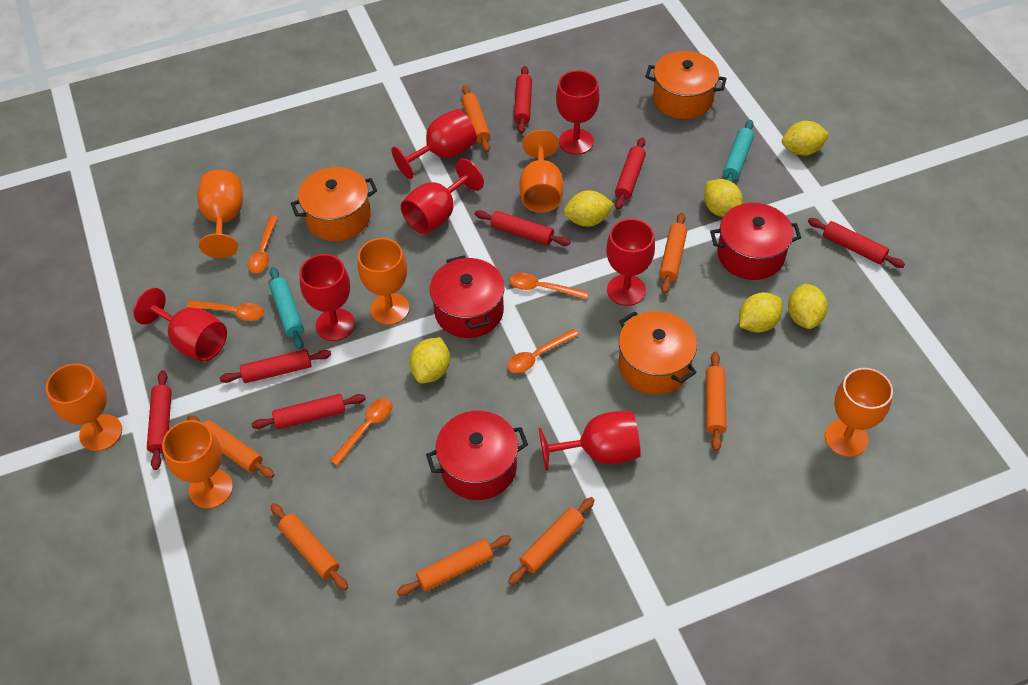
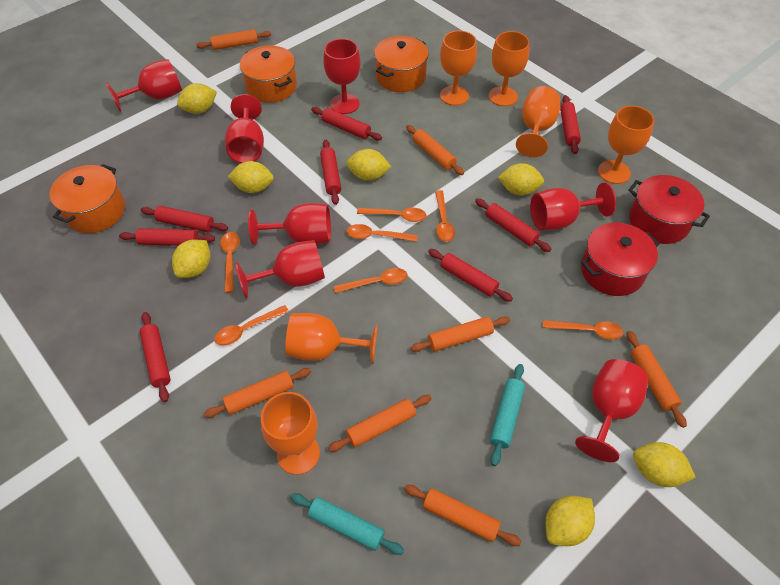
orange spoon: 5 -> 7
red pot: 3 -> 2
red rolling pin: 7 -> 8
yellow lemon: 6 -> 7

